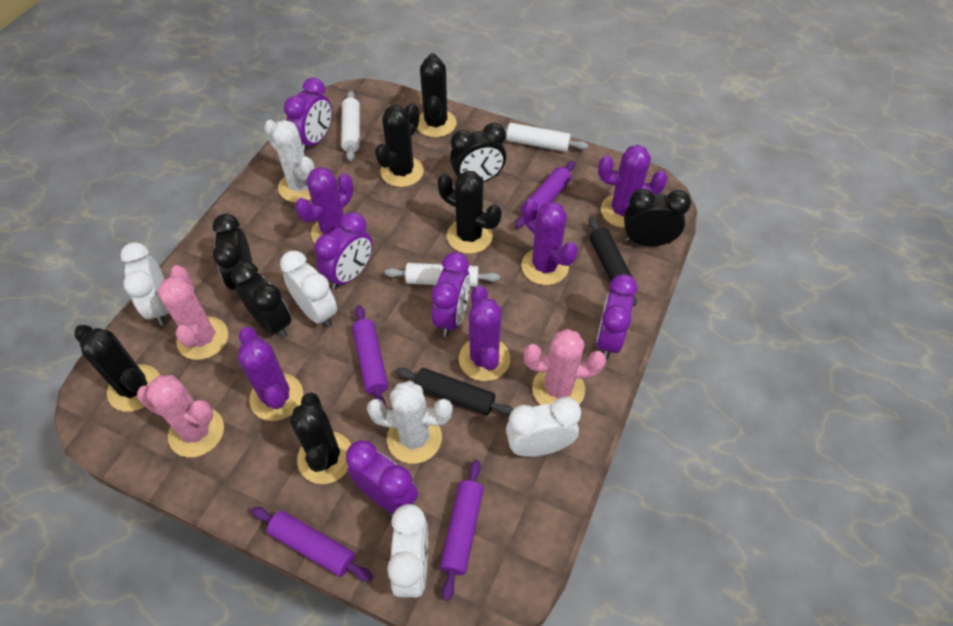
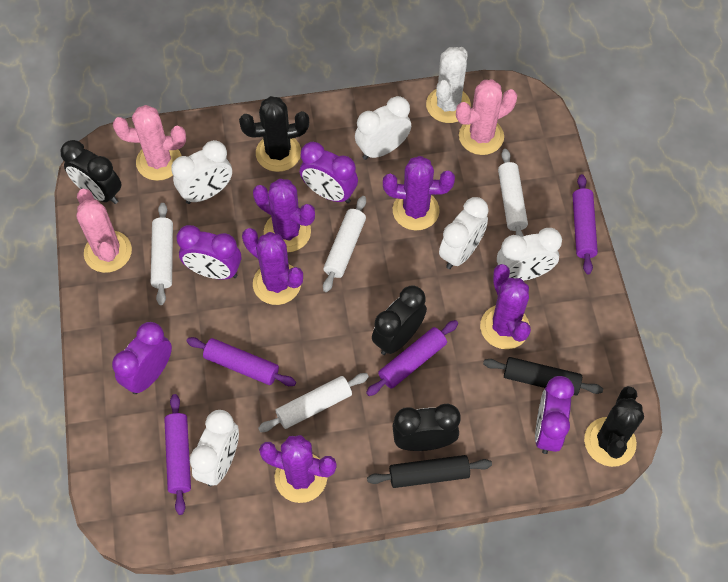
black cactus: 5 -> 2
black clock: 4 -> 3
purple clock: 5 -> 4
white cactus: 2 -> 1
white clock: 4 -> 5
white rolling pin: 3 -> 4

